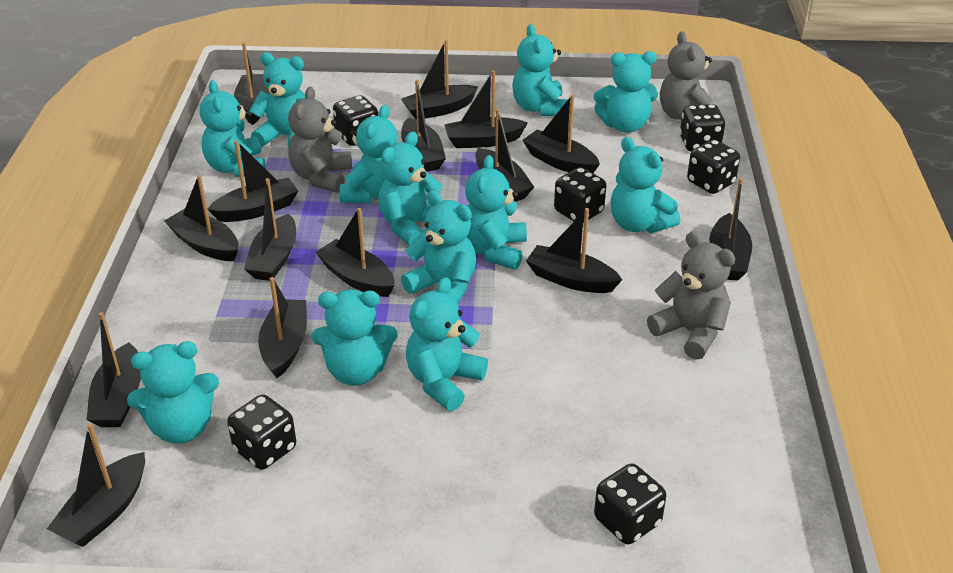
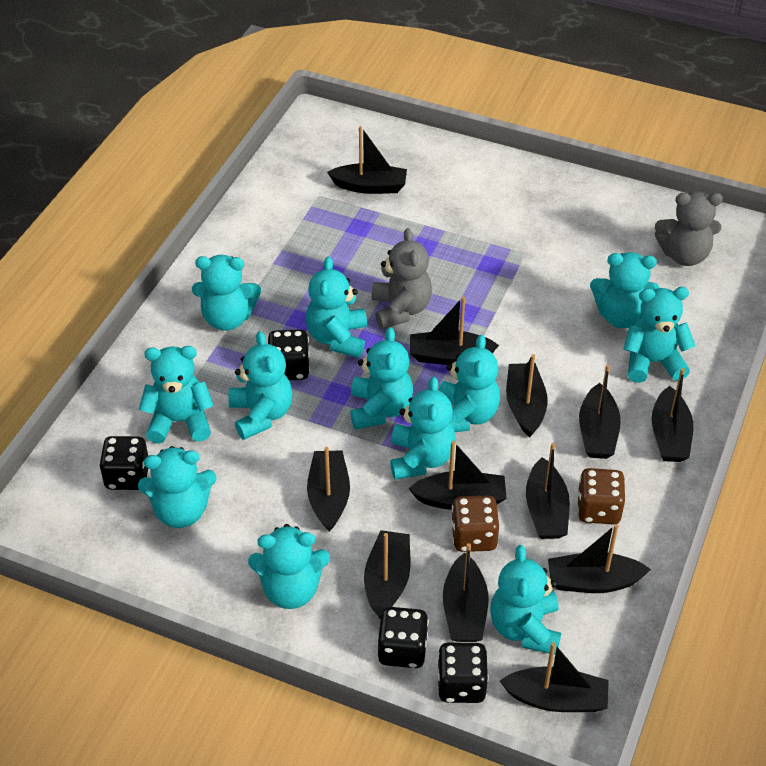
black boat: 15 -> 12
black dice: 6 -> 4
brown dice: 0 -> 2
grey teddy bear: 3 -> 2

